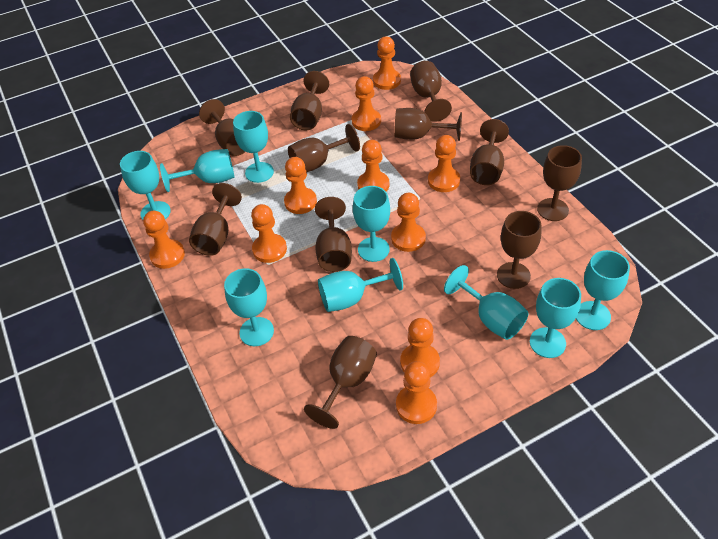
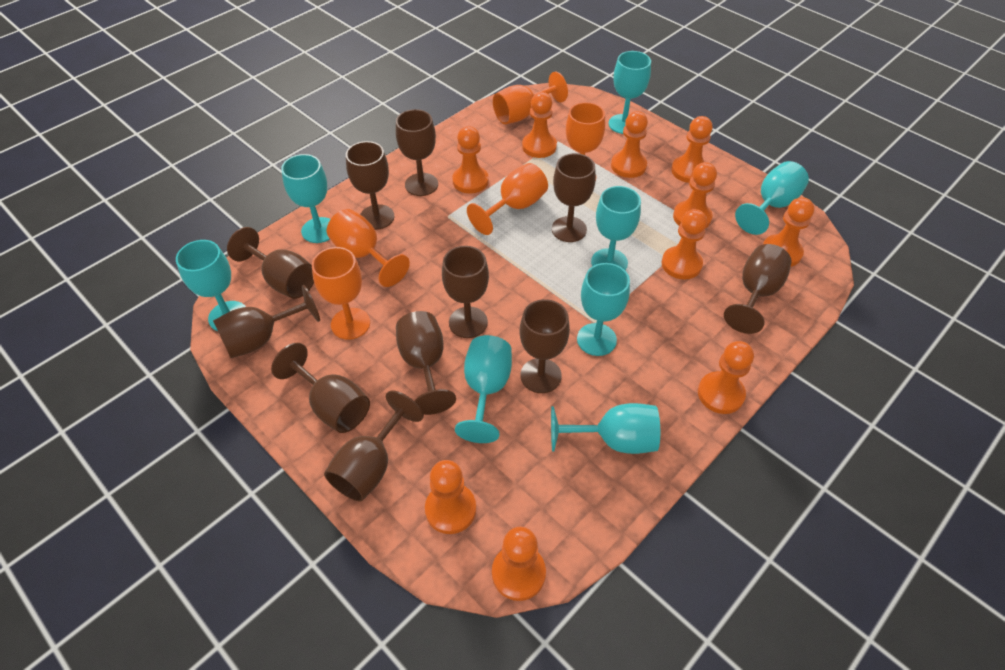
orange goblet: 0 -> 5
turquoise goblet: 9 -> 8

